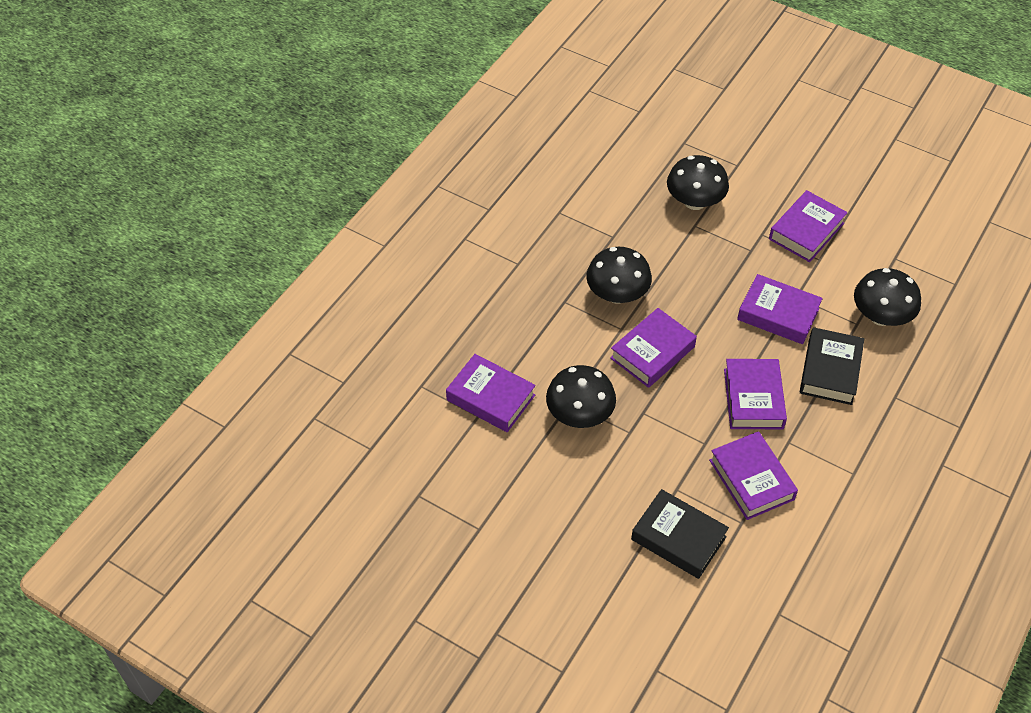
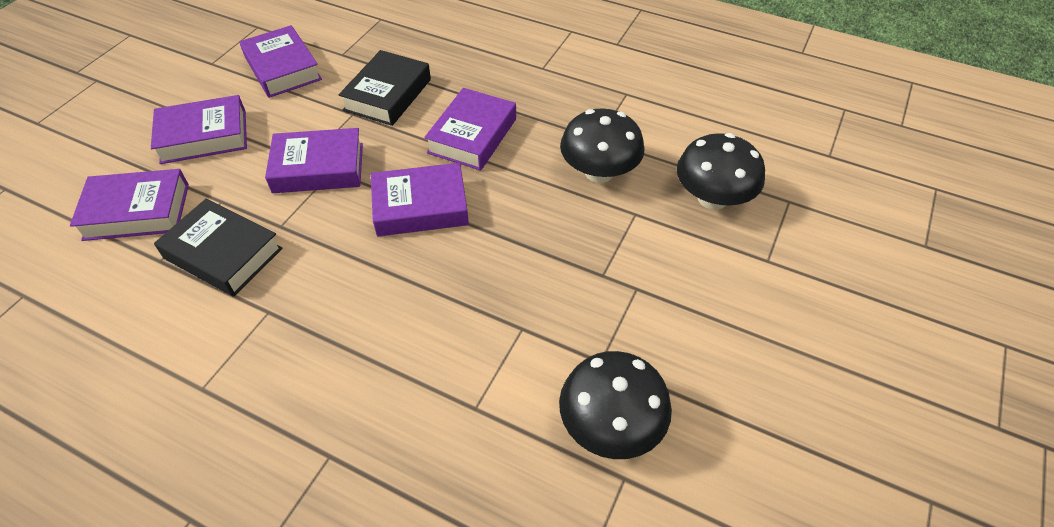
black mushroom: 4 -> 3

